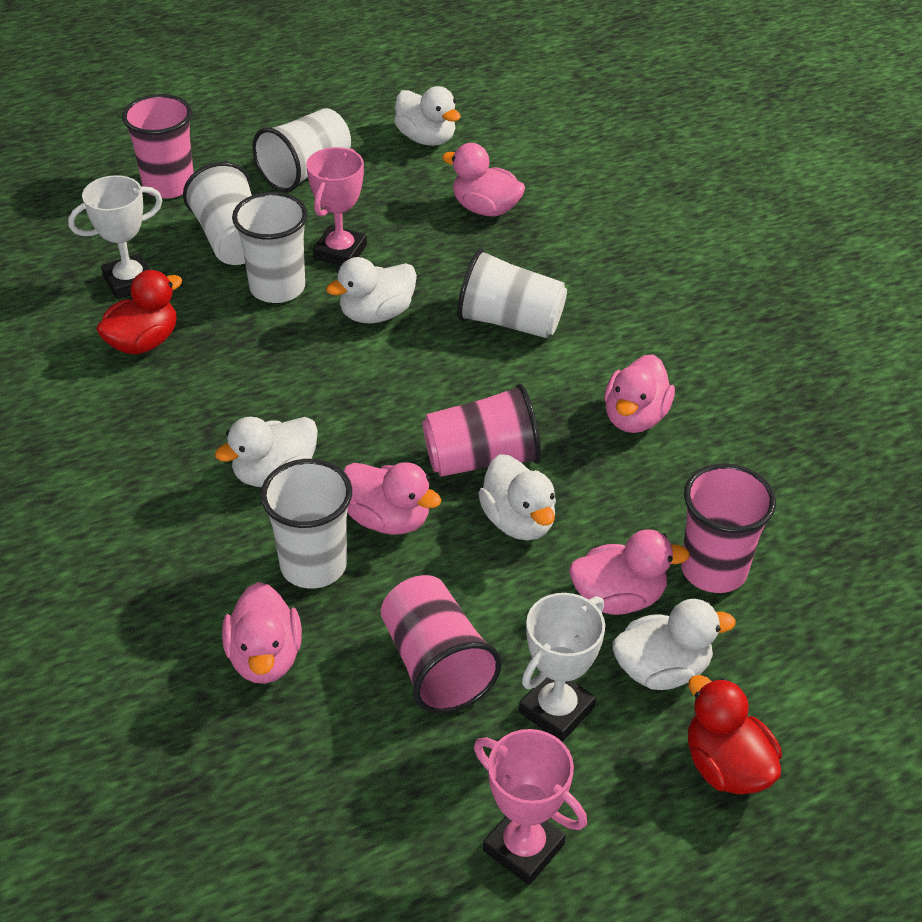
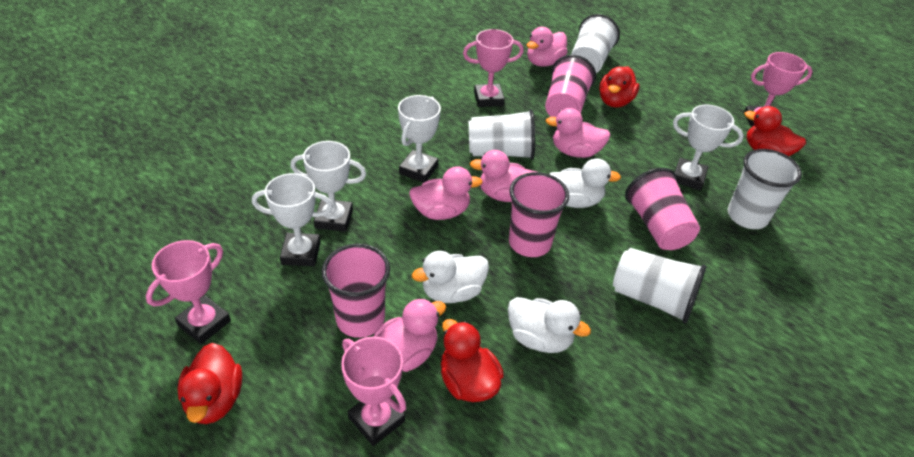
pink trophy: 2 -> 4
red duck: 2 -> 4
white cup: 5 -> 4
white duck: 5 -> 3
white trophy: 2 -> 4

